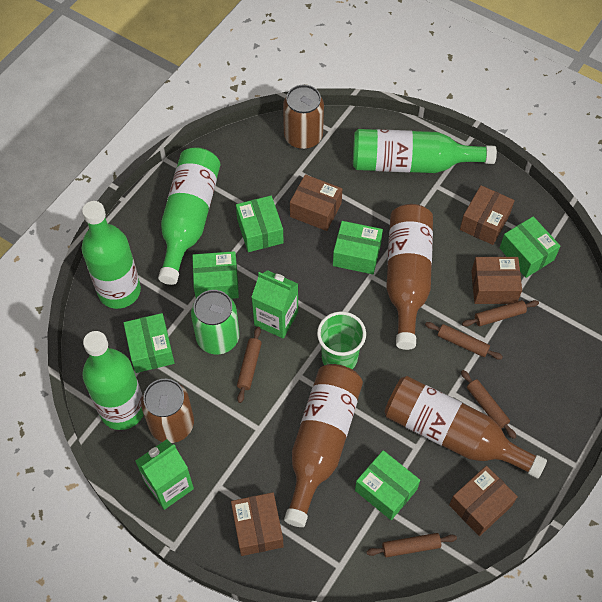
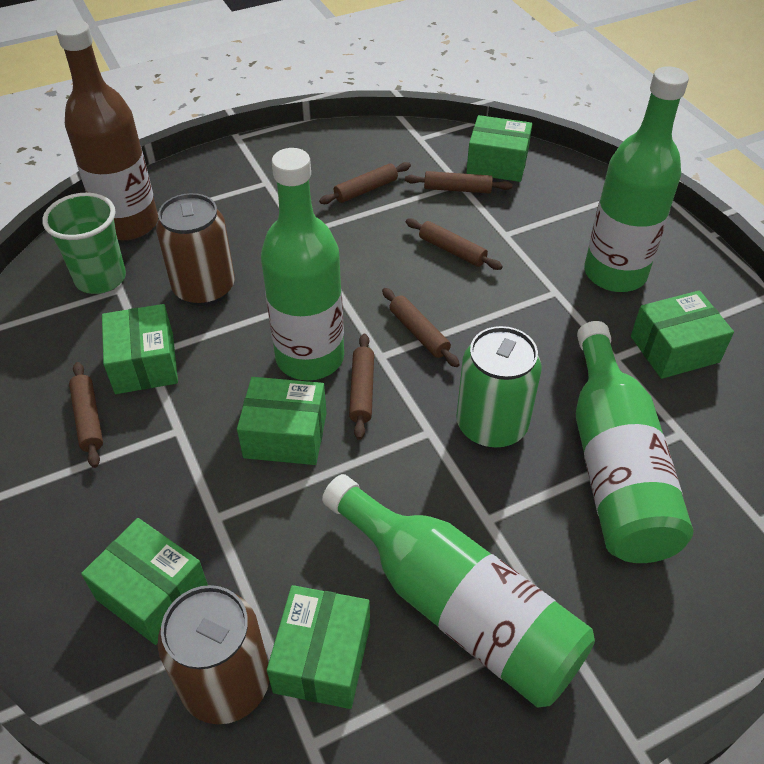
brown bottle: 3 -> 1
brown box: 5 -> 0
brown rolling pin: 5 -> 6
green carton: 2 -> 0

